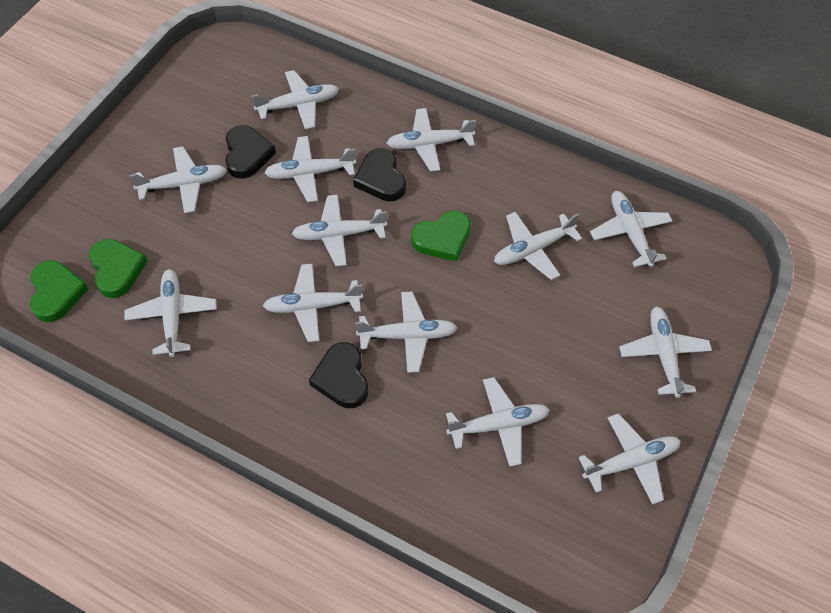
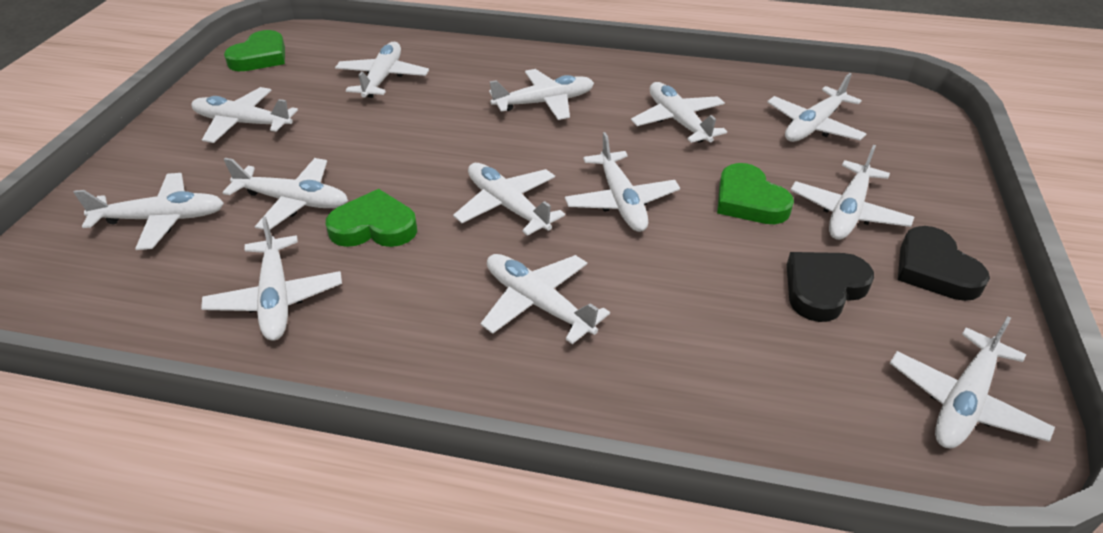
black heart: 3 -> 2

